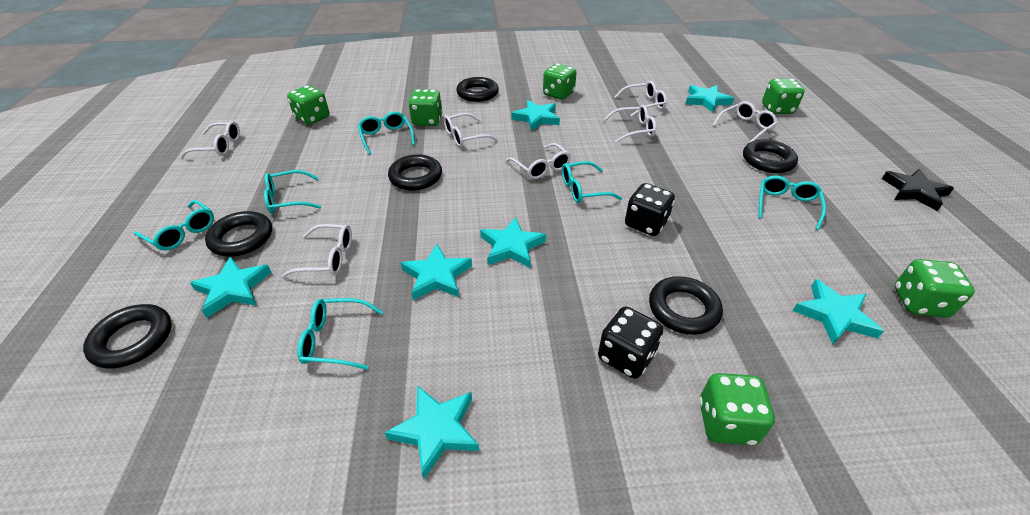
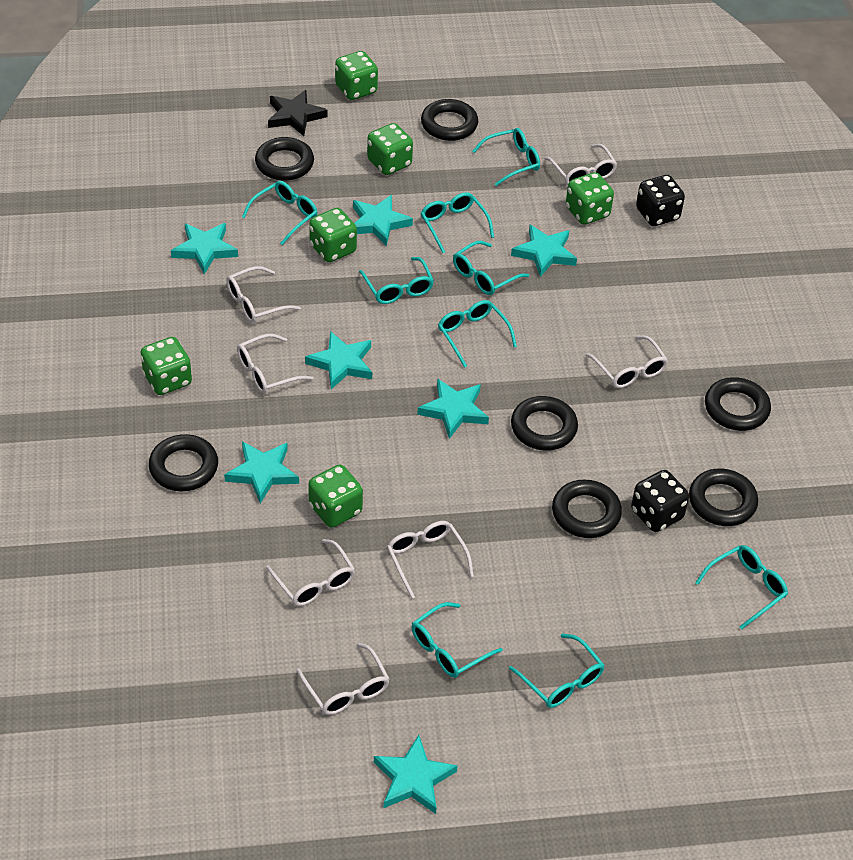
black ring: 6 -> 7
turquoise glasses: 6 -> 9

